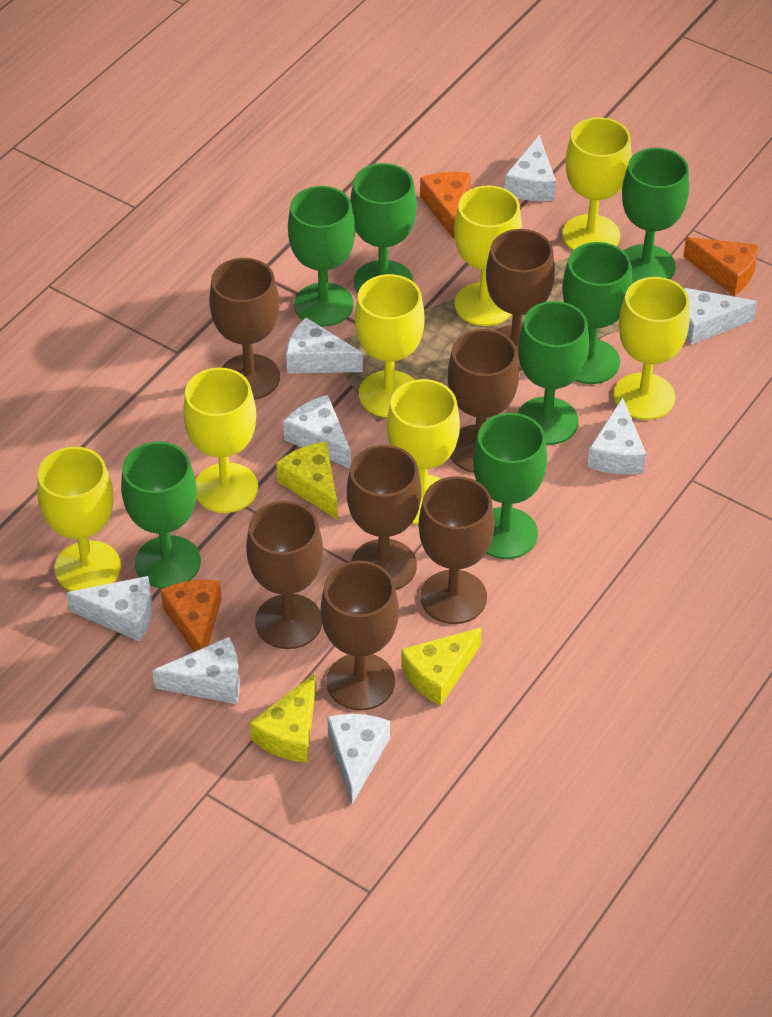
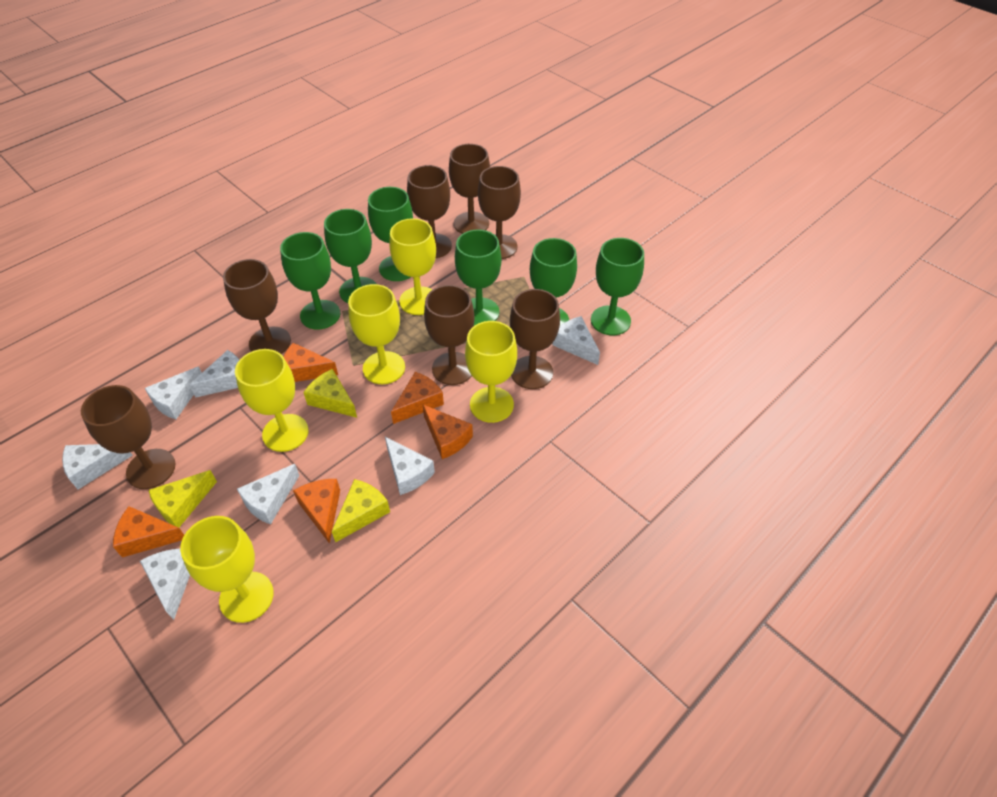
green goblet: 7 -> 6
orange cheese: 3 -> 5
white cheese: 8 -> 7
yellow goblet: 7 -> 5

